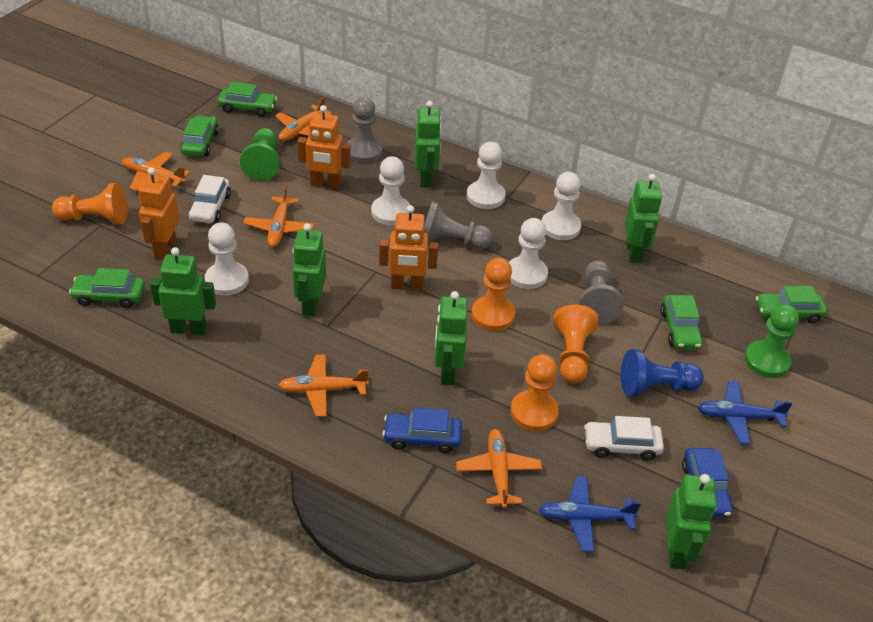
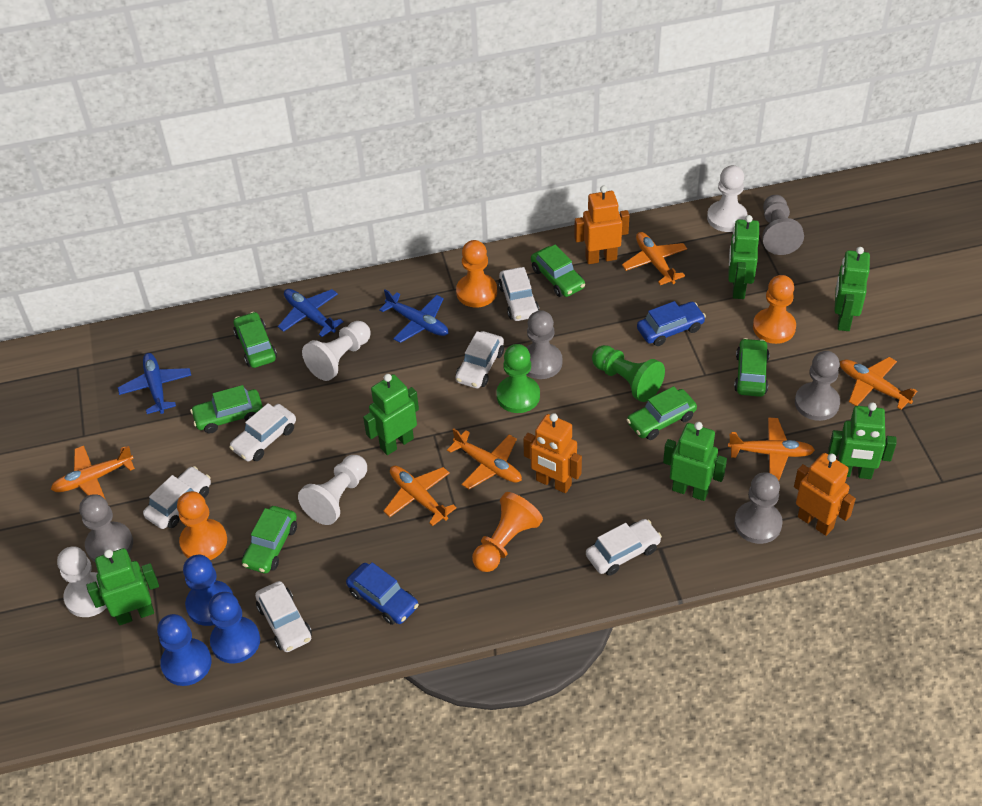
blue pawn: 1 -> 3
blue plane: 2 -> 3
green car: 5 -> 6
grey pawn: 3 -> 5
orange plane: 5 -> 6
white car: 2 -> 6
white pawn: 5 -> 4

